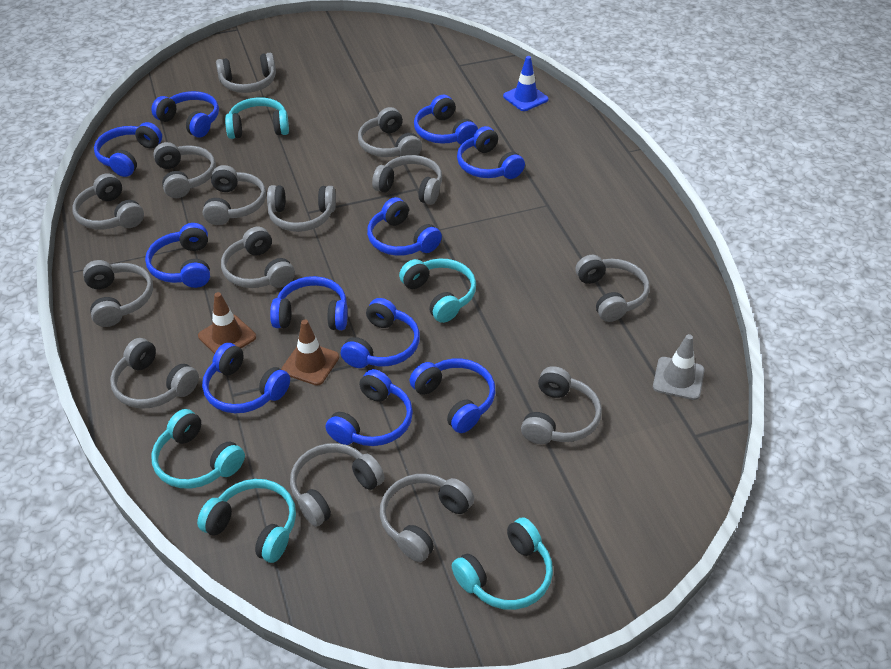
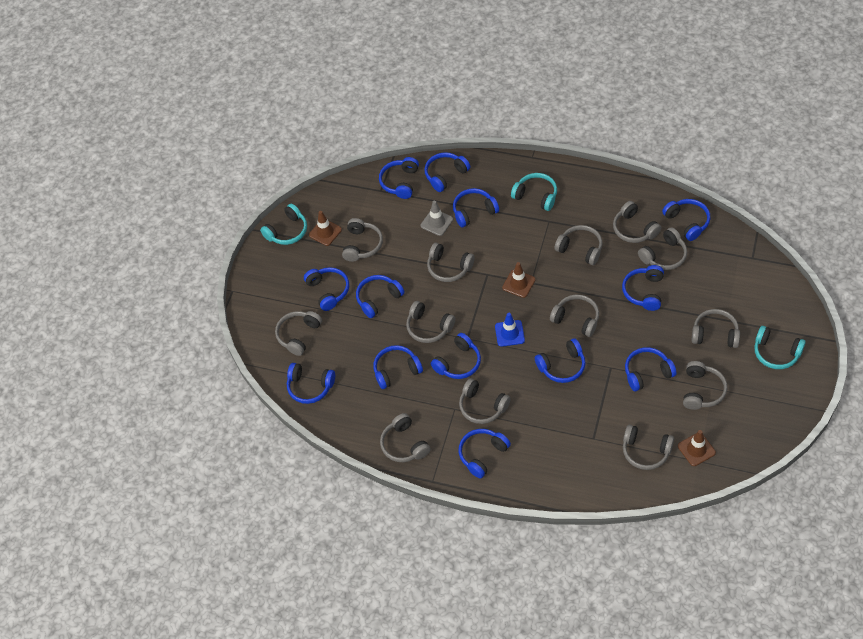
blue headphones: 11 -> 13
brown traffic cone: 2 -> 3
grey headphones: 14 -> 13
turquoise headphones: 5 -> 3

